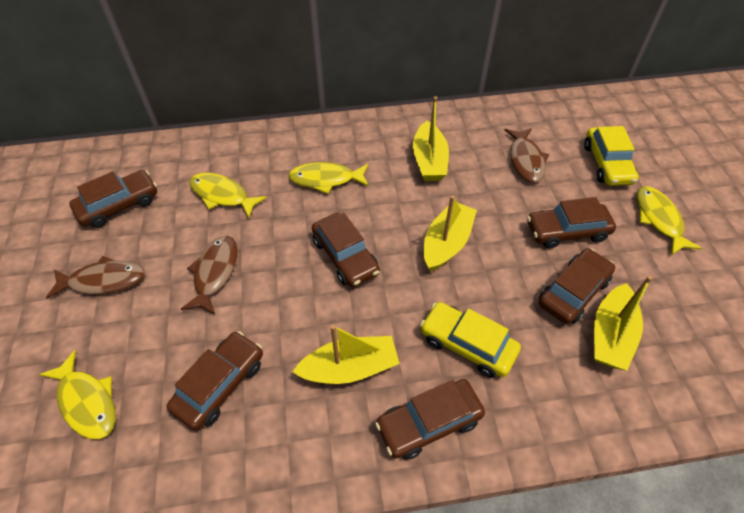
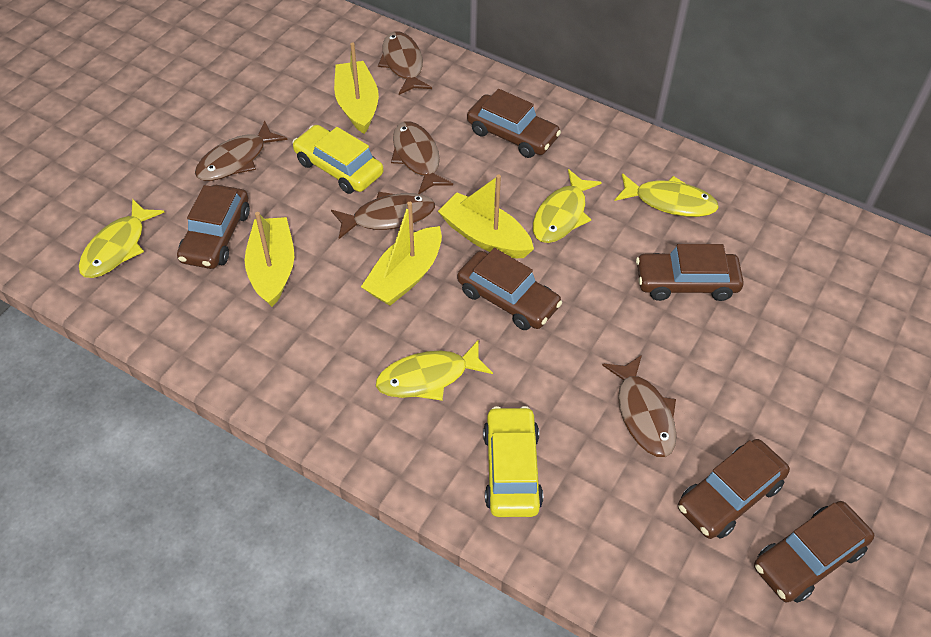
brown fish: 3 -> 5

